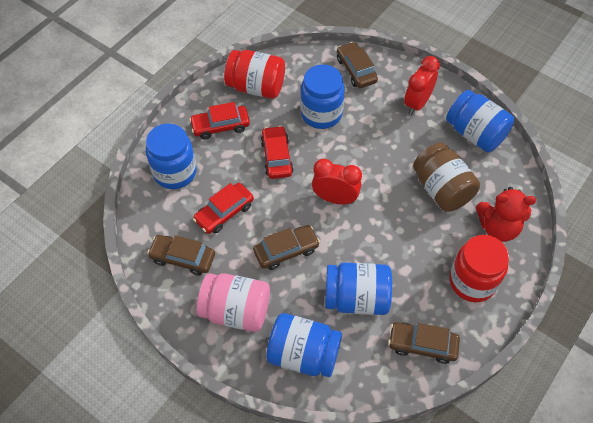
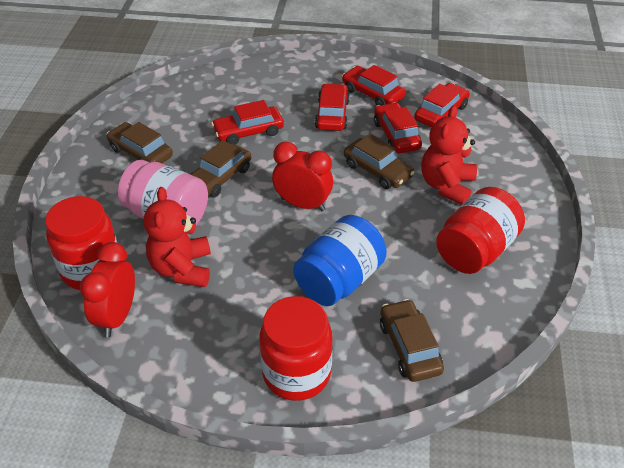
blue jar: 5 -> 1
brown jar: 1 -> 0
red car: 3 -> 5
red jar: 2 -> 3
red teddy bear: 1 -> 2

